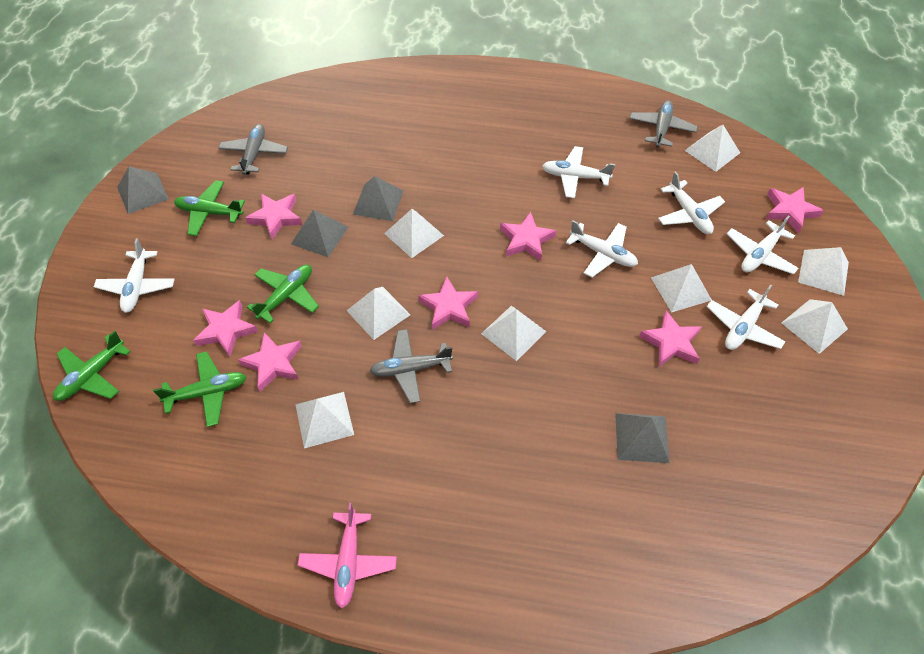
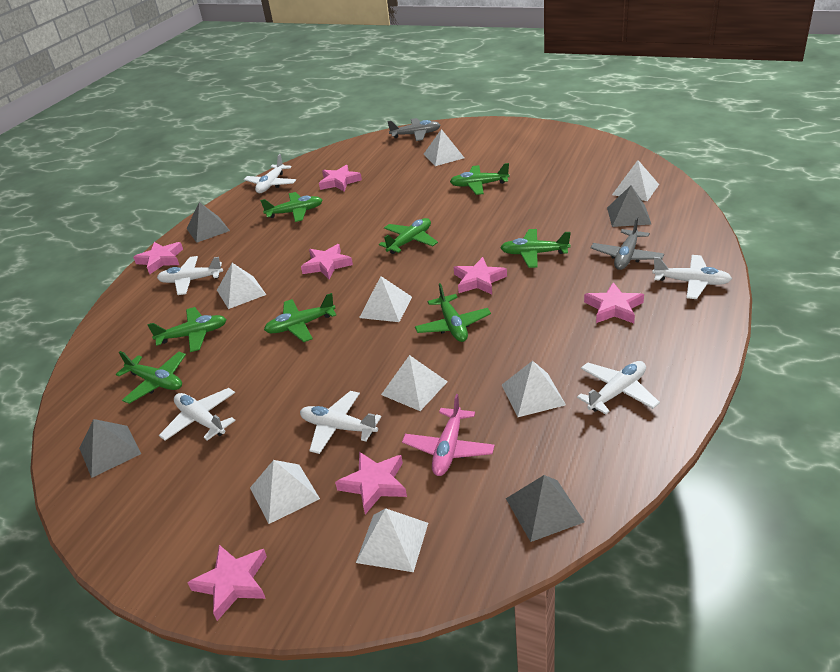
green plane: 4 -> 8
grey plane: 3 -> 2

